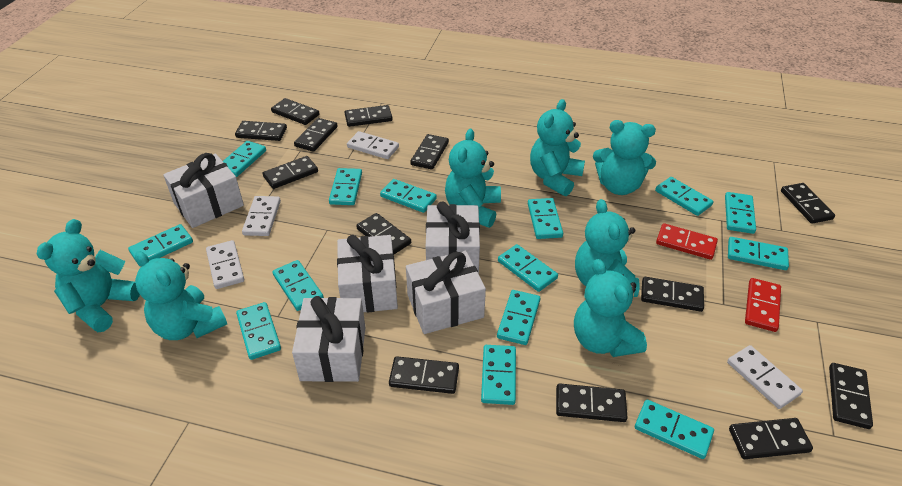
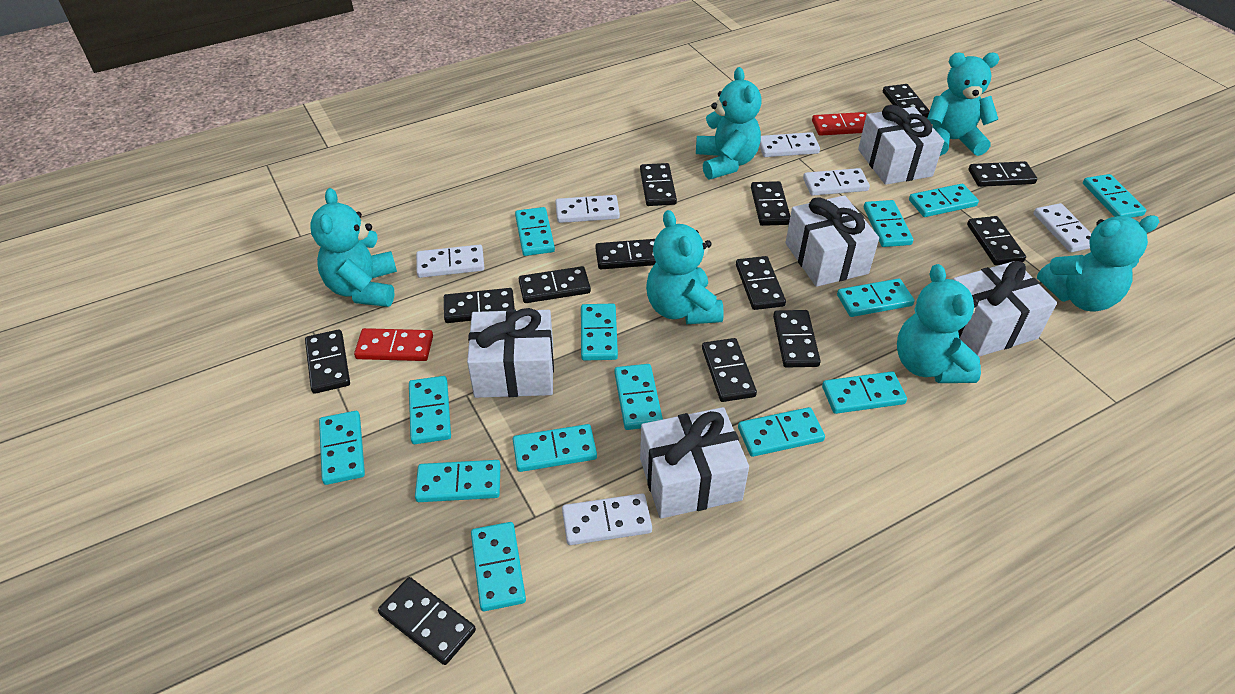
turquoise teddy bear: 7 -> 6
white domino: 4 -> 6

